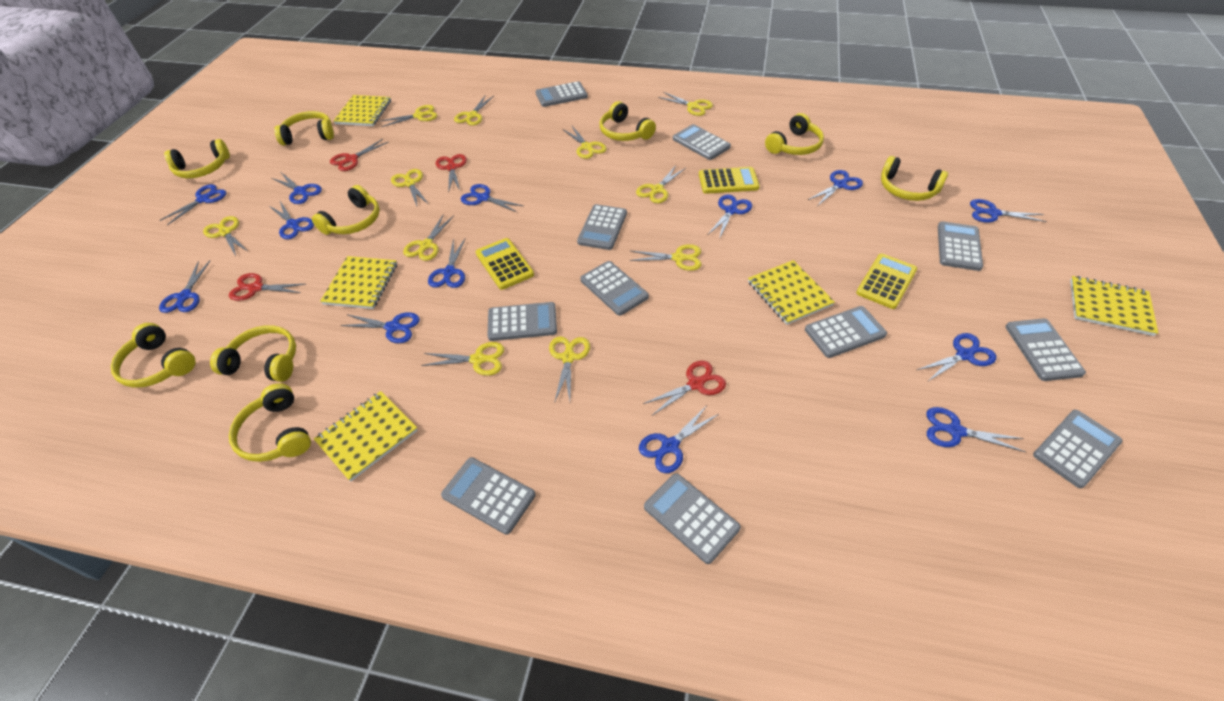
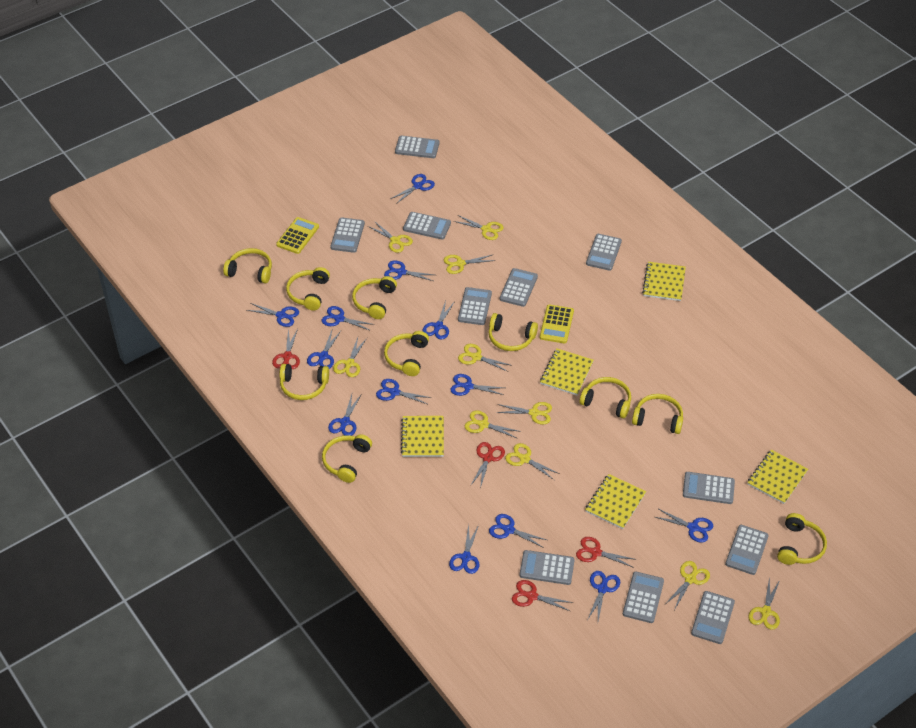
yellow calculator: 3 -> 2
yellow headphones: 9 -> 10
yellow scissors: 11 -> 10

